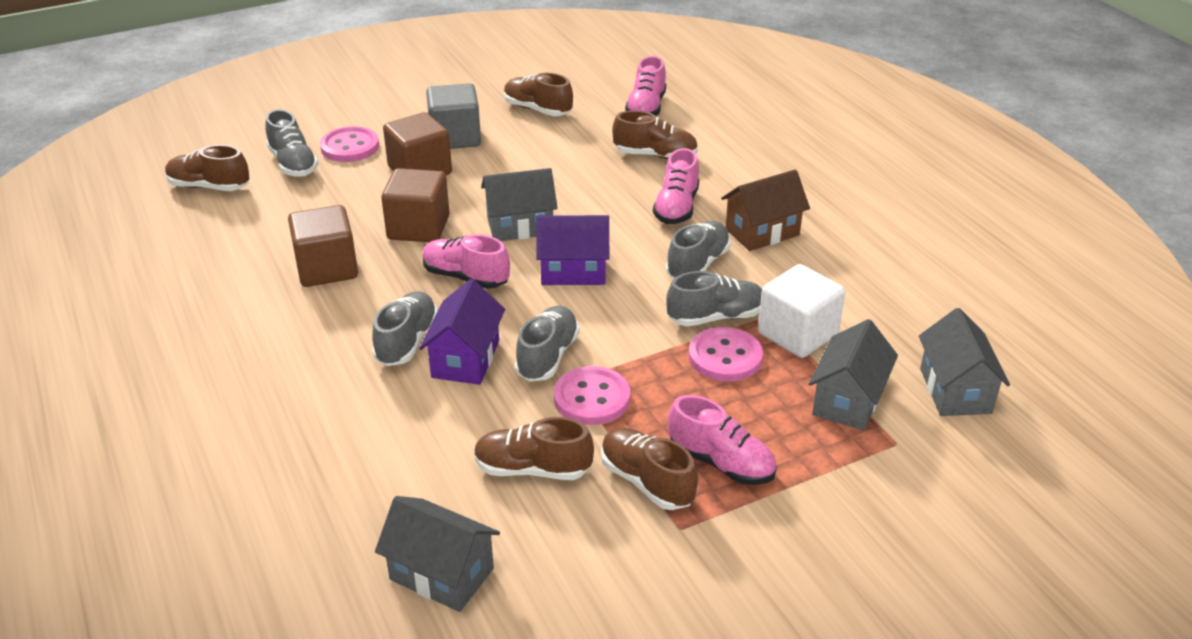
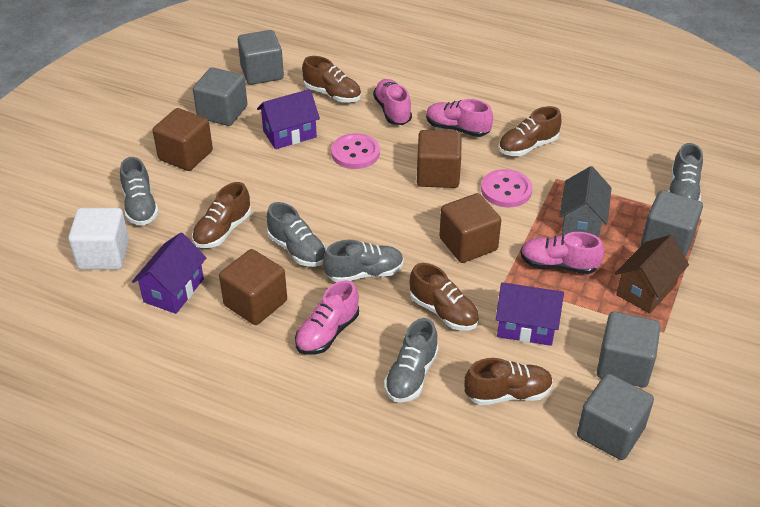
brown cube: 3 -> 4
grey cube: 1 -> 5
grey house: 4 -> 1
pink button: 3 -> 2
purple house: 2 -> 3

